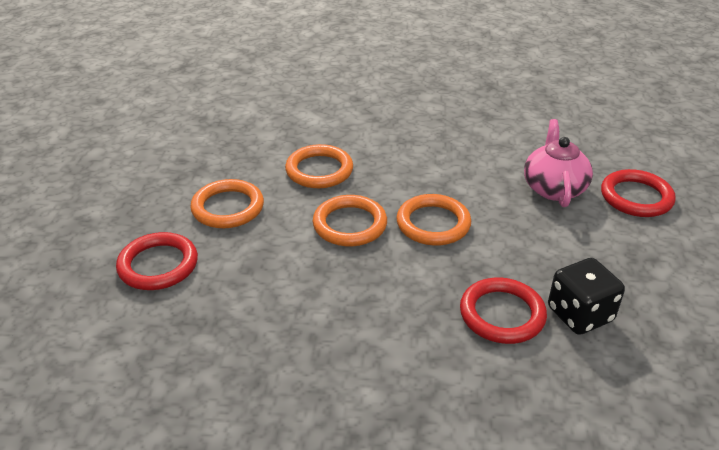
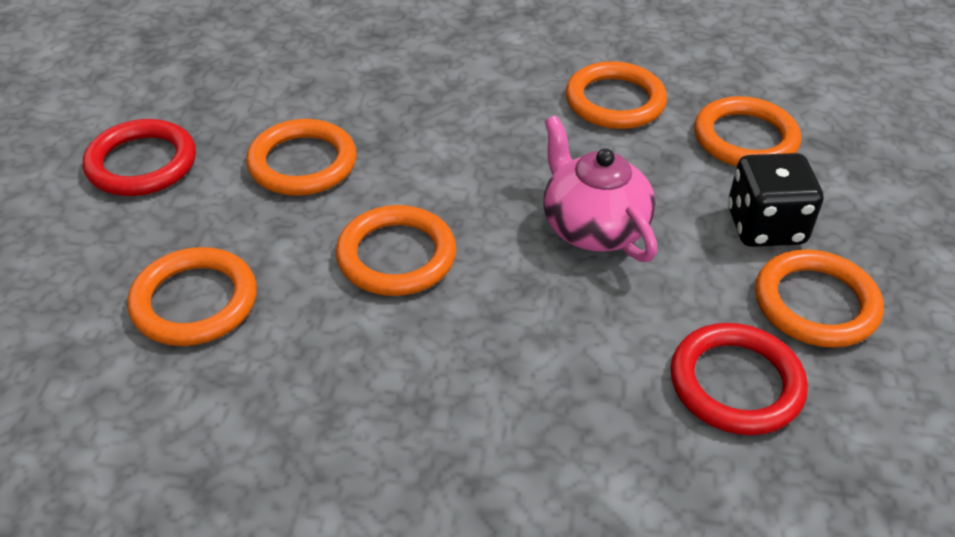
orange ring: 4 -> 6
red ring: 3 -> 2

